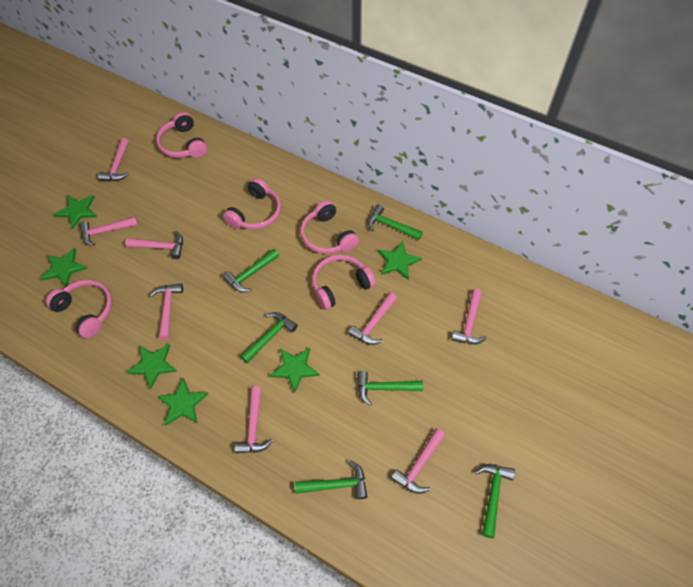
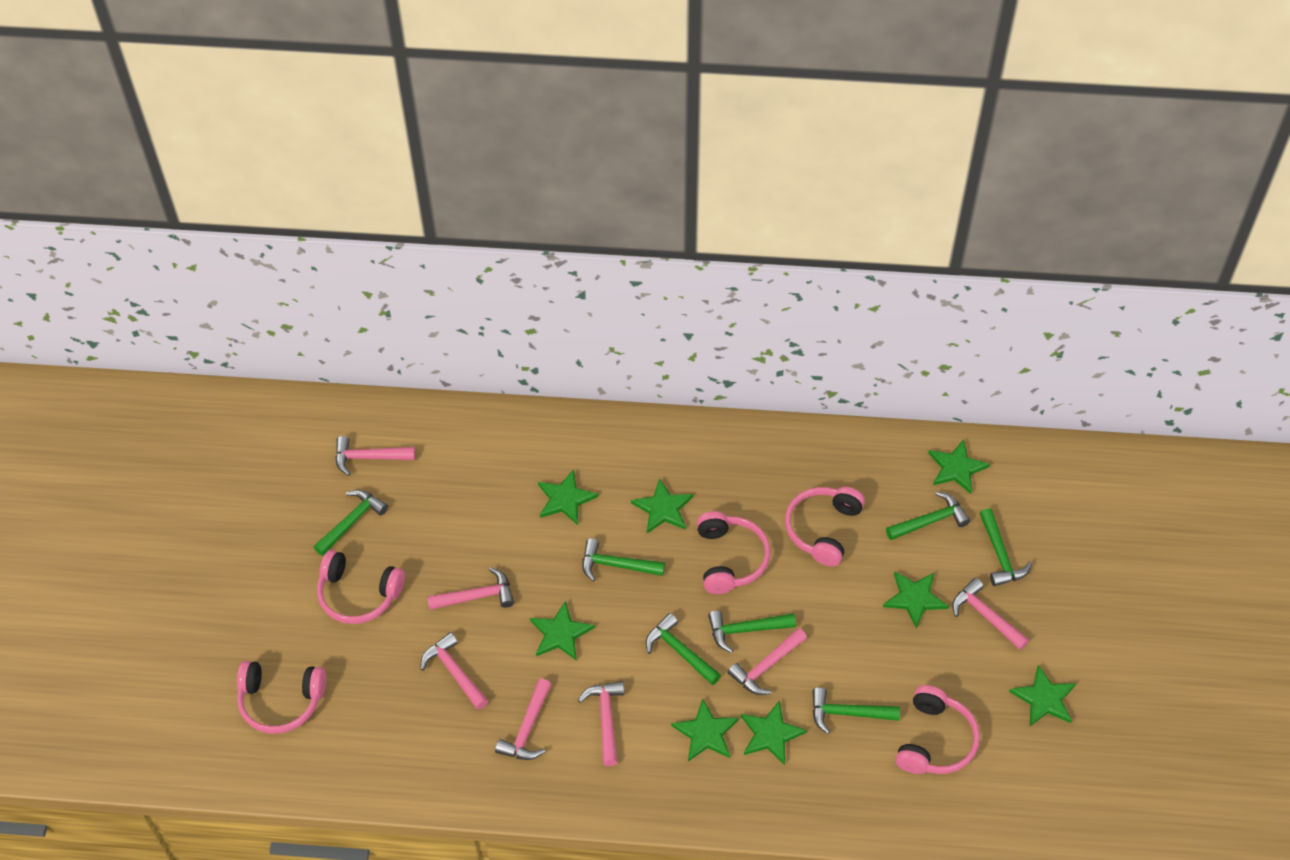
green hammer: 6 -> 7
green star: 6 -> 8
pink hammer: 8 -> 7

